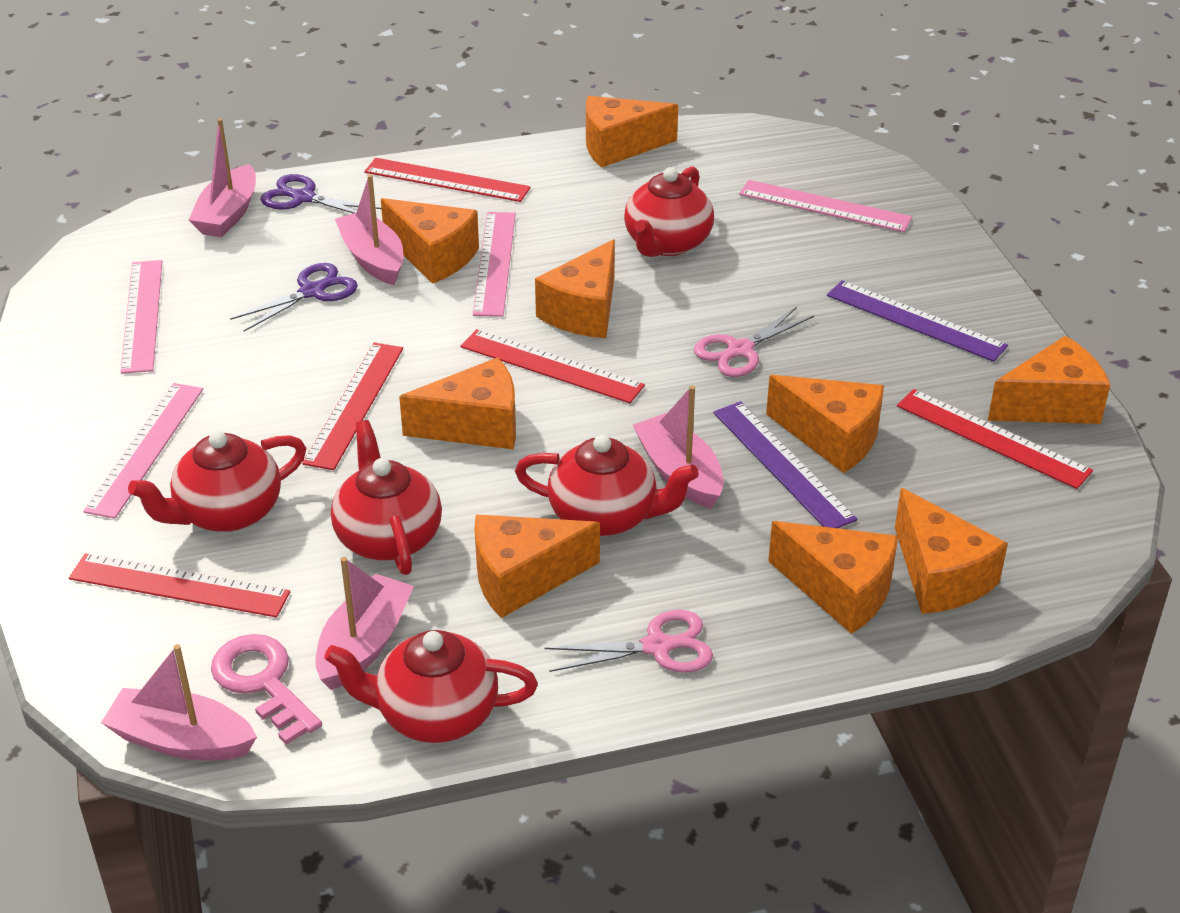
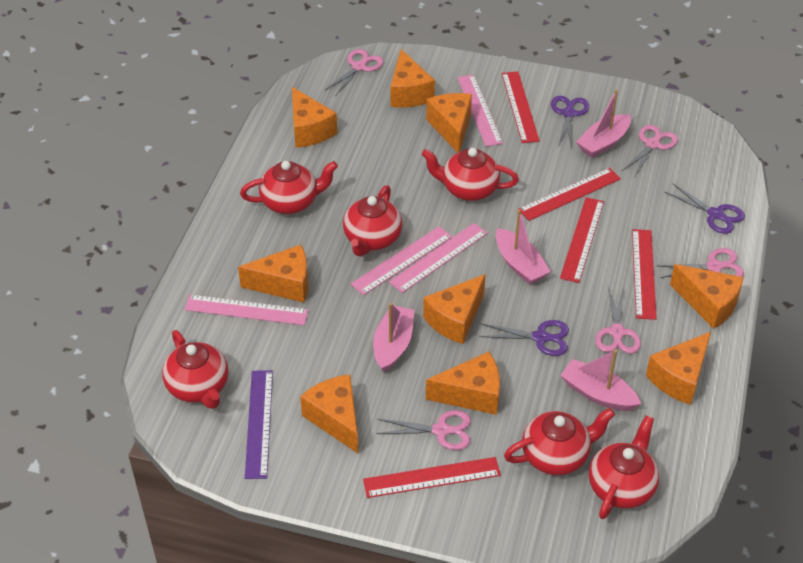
pink boat: 5 -> 4
pink key: 1 -> 0
pink scissors: 2 -> 5
purple ruler: 2 -> 1
purple scissors: 2 -> 3
red teapot: 5 -> 6

